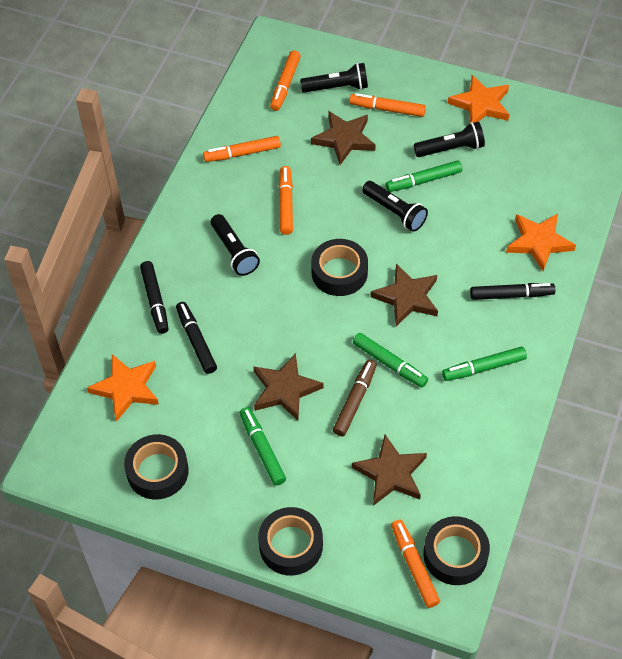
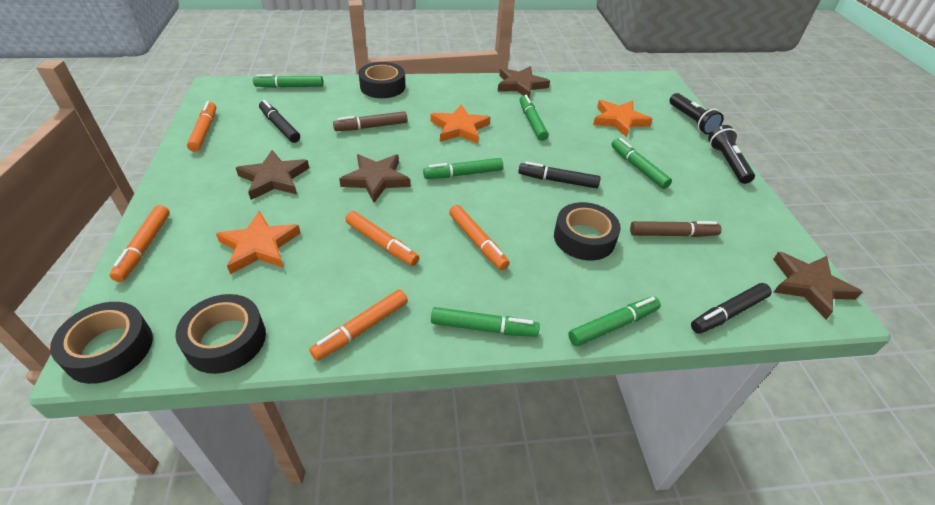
black flashlight: 4 -> 2
brown marker: 1 -> 2
green marker: 4 -> 6

